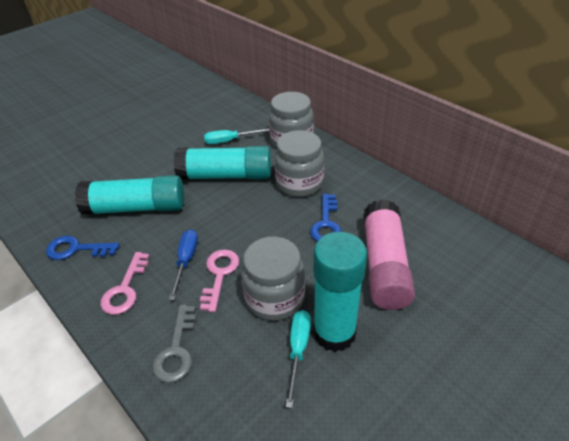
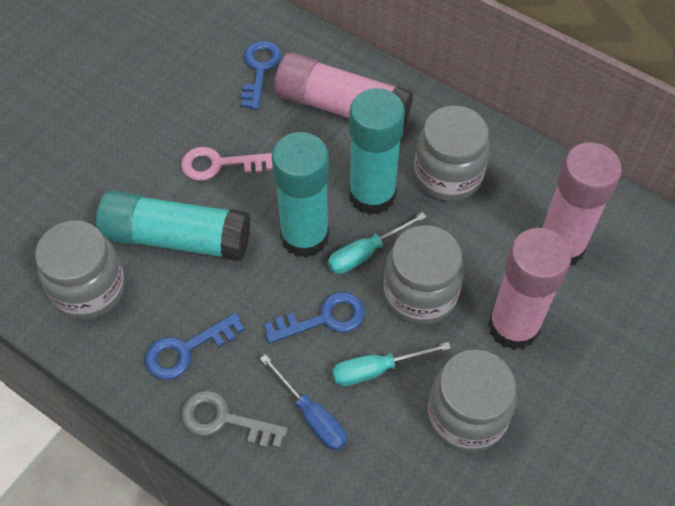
blue key: 2 -> 3
grey jar: 3 -> 4
pink glue stick: 1 -> 3
pink key: 2 -> 1

